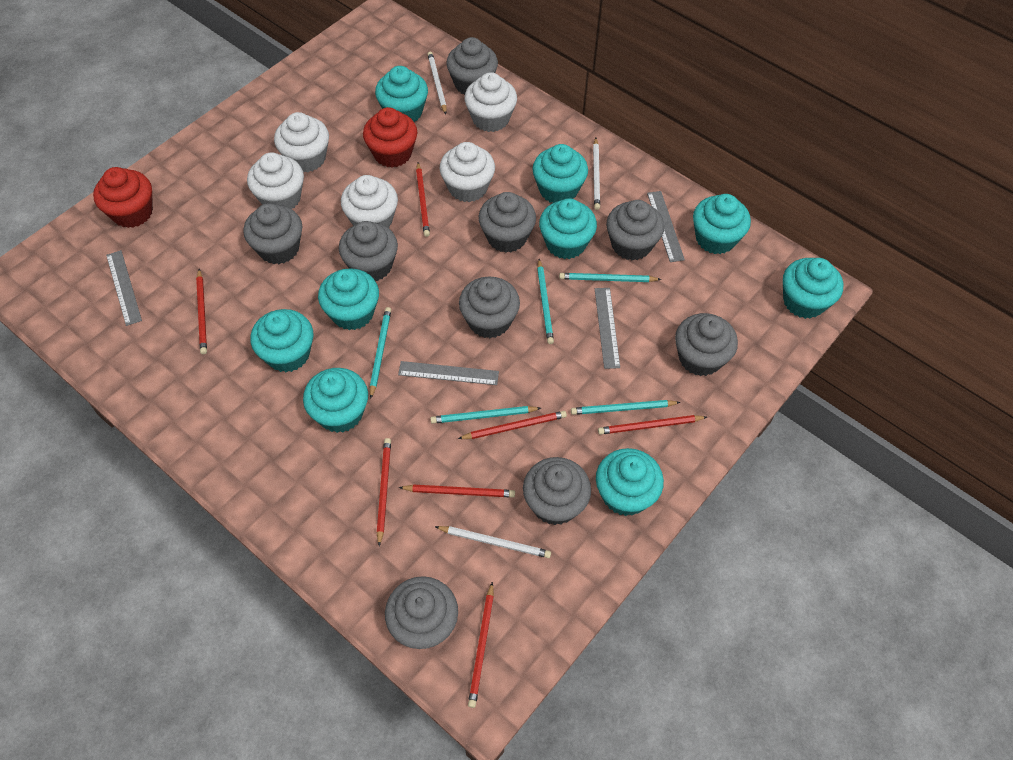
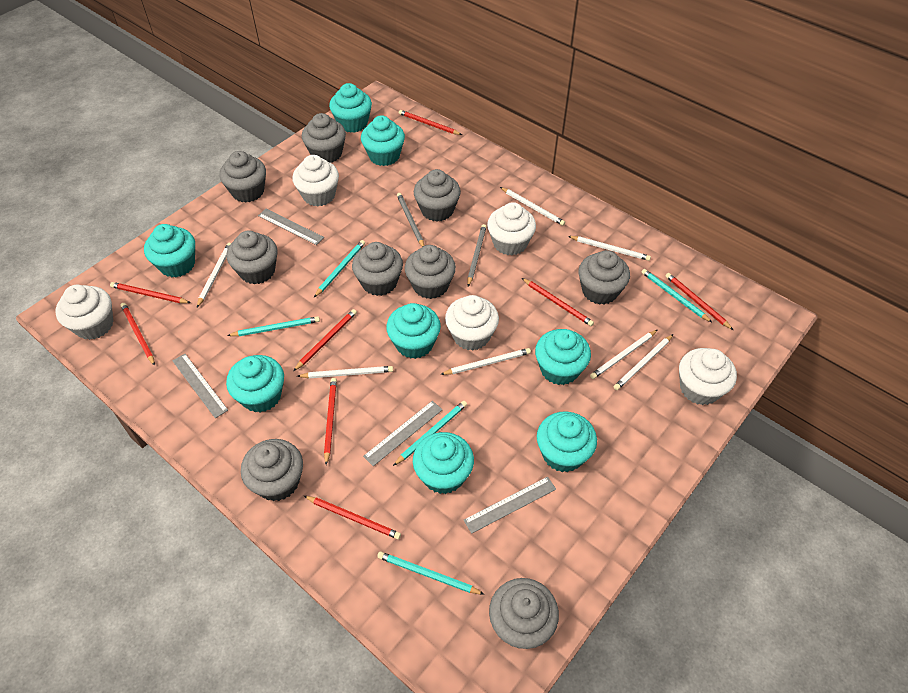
grey pencil: 0 -> 2
red cupcake: 2 -> 0
red pencil: 7 -> 8
turquoise cupcake: 9 -> 8
white pencil: 3 -> 7

